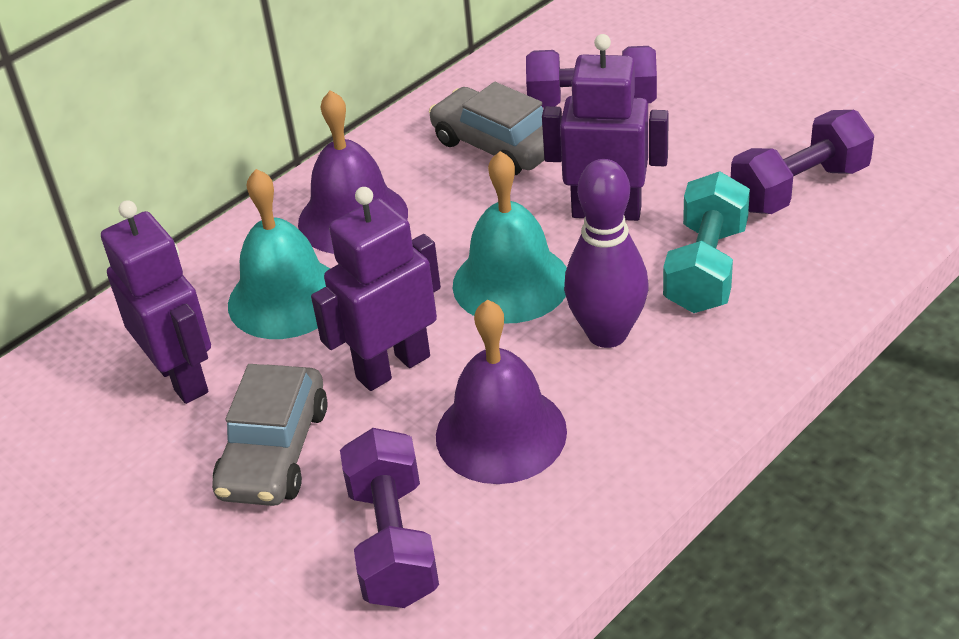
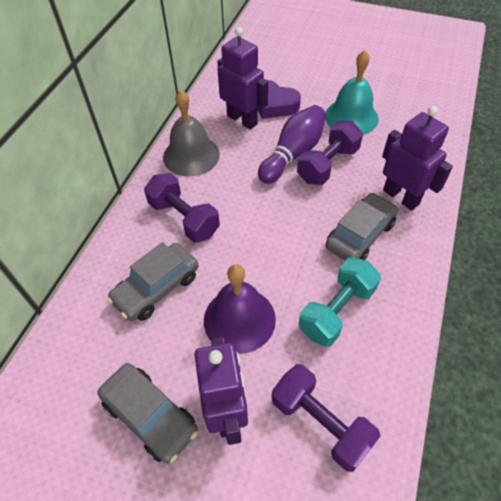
grey bell: 0 -> 1
grey car: 2 -> 3
purple bell: 2 -> 1
purple heart: 0 -> 1
turquoise bell: 2 -> 1

